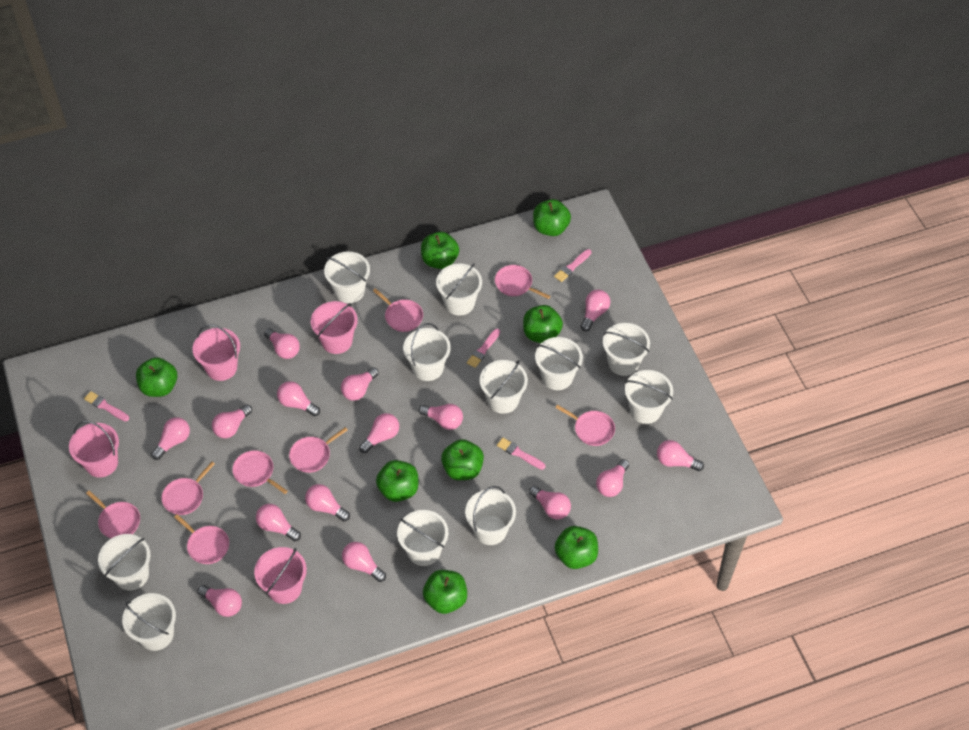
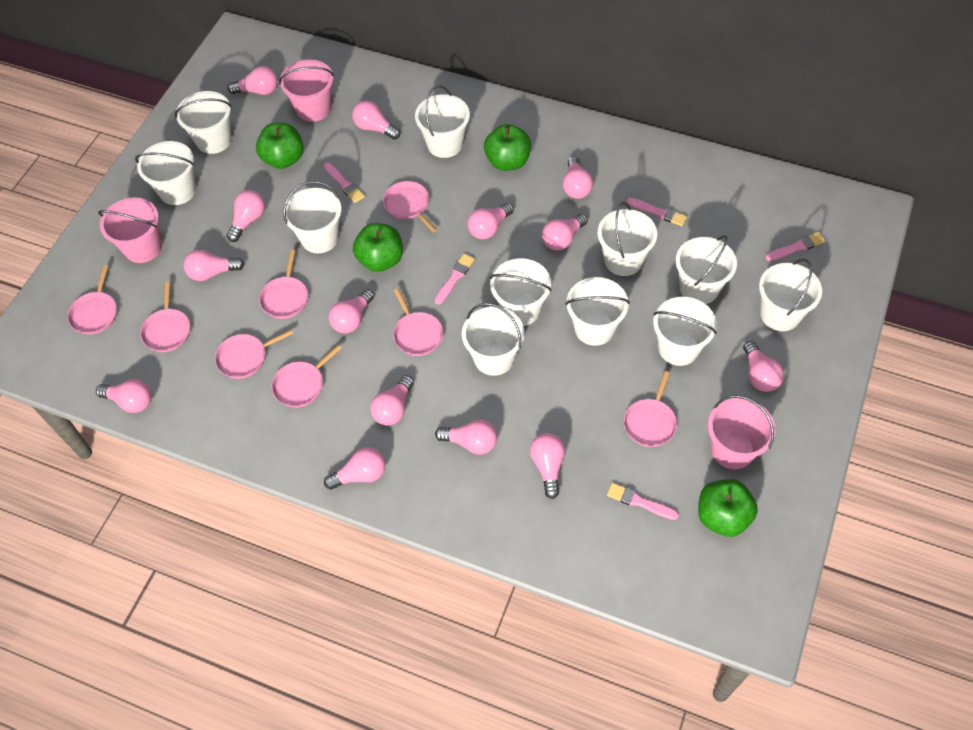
green apple: 8 -> 4
pink brush: 4 -> 5
pink bucket: 4 -> 3
pink light bulb: 15 -> 14

